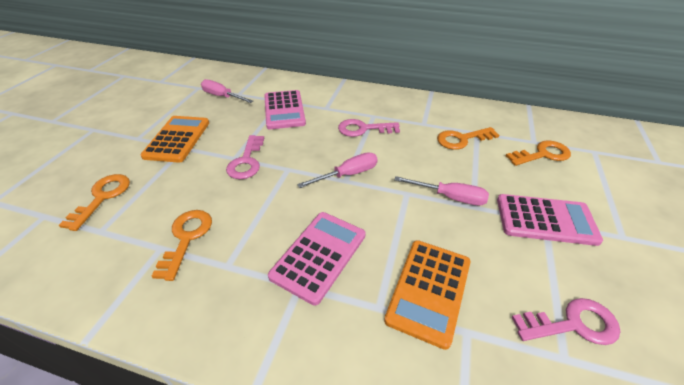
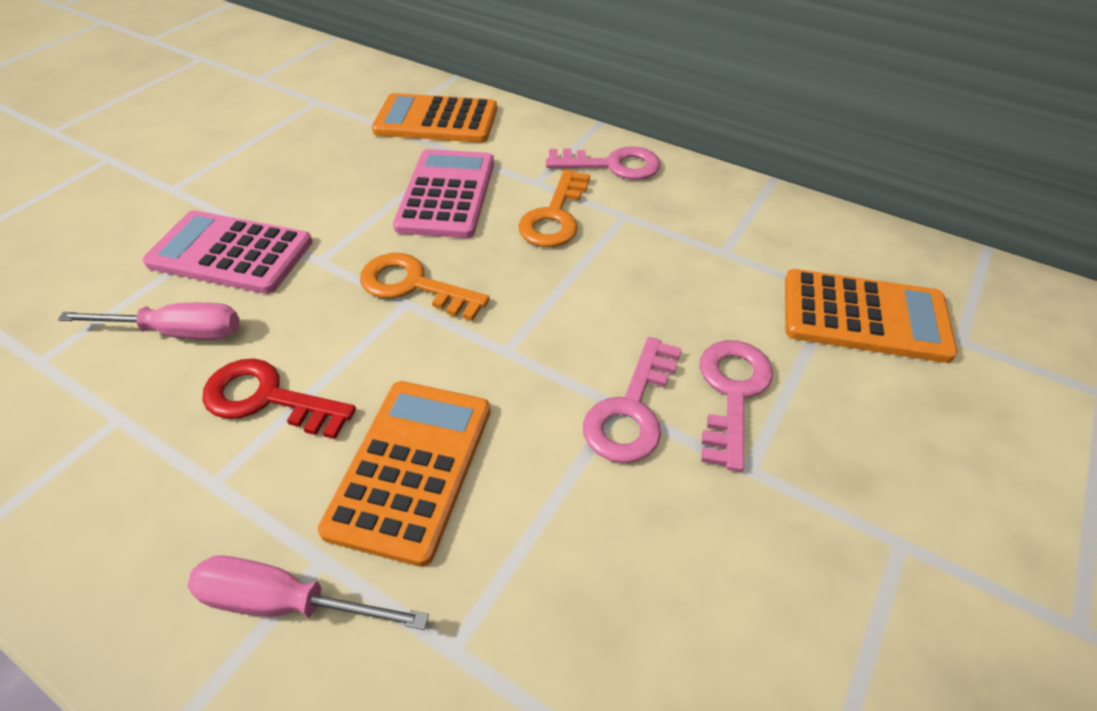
orange calculator: 2 -> 3
orange key: 4 -> 2
pink calculator: 3 -> 2
pink screwdriver: 3 -> 2
red key: 0 -> 1

